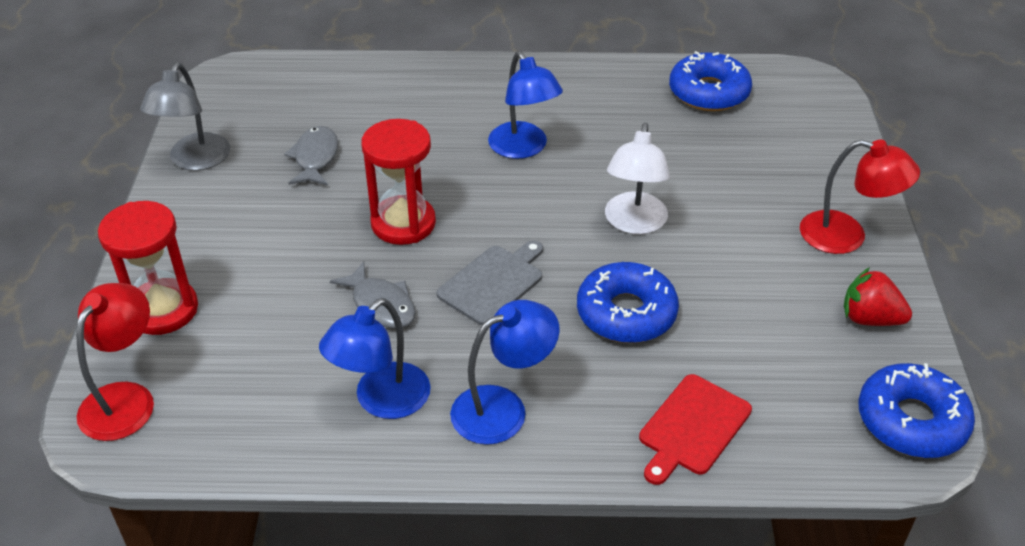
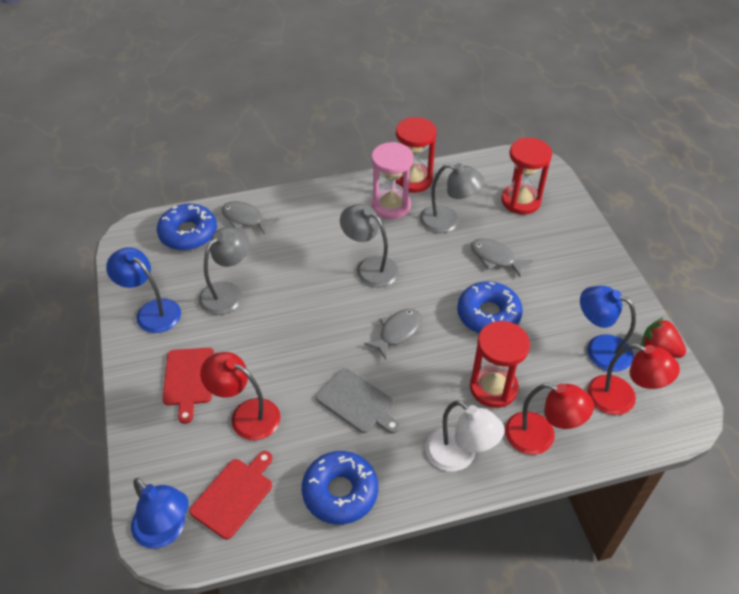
grey fish: 2 -> 3
grey lamp: 1 -> 3
pink hourglass: 0 -> 1
red cutting board: 1 -> 2
red hourglass: 2 -> 3
red lamp: 2 -> 3

